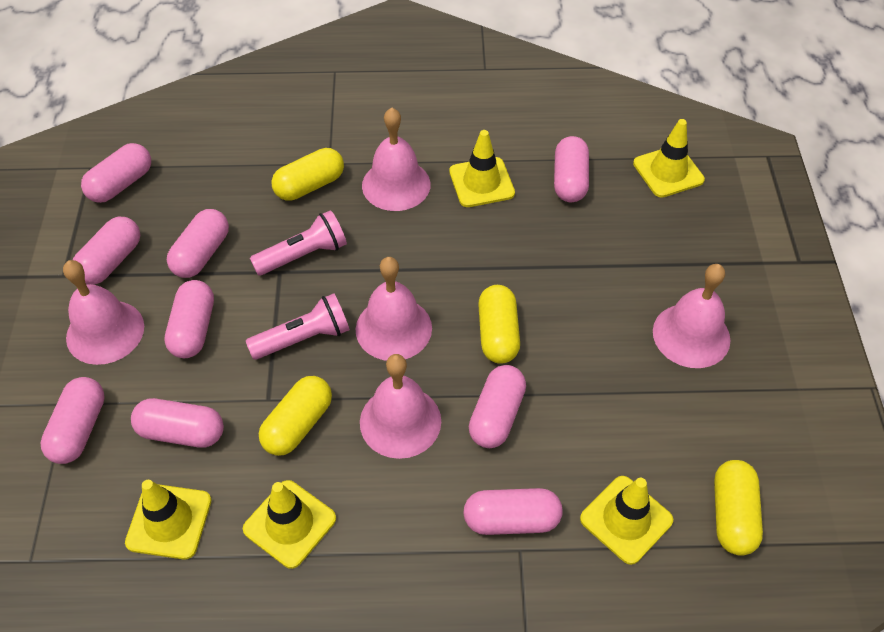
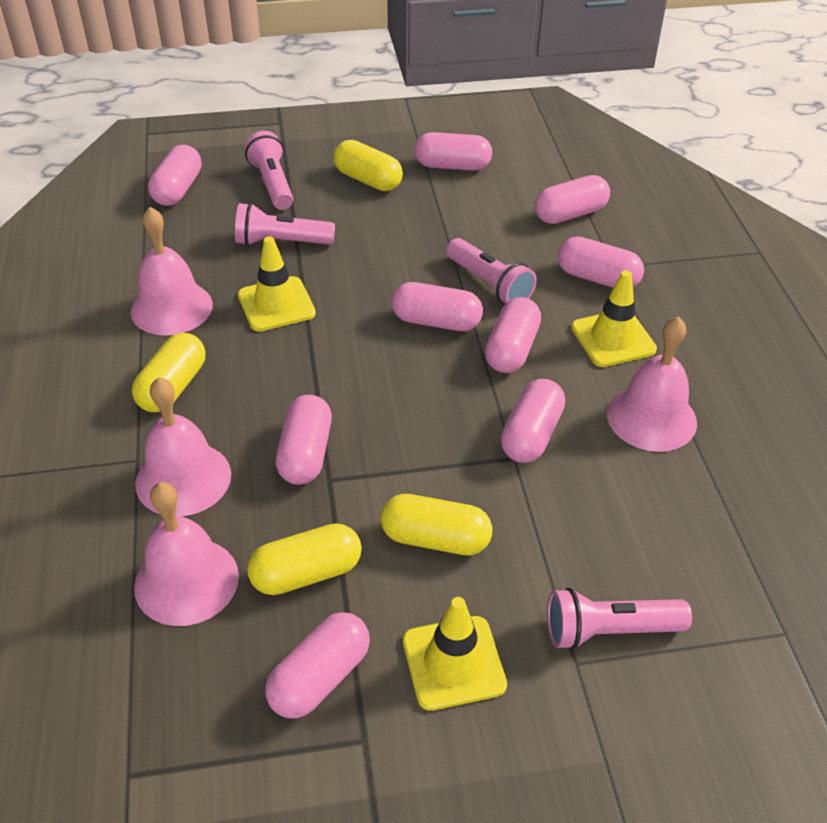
pink bell: 5 -> 4
pink flashlight: 2 -> 4
yellow traffic cone: 5 -> 3

